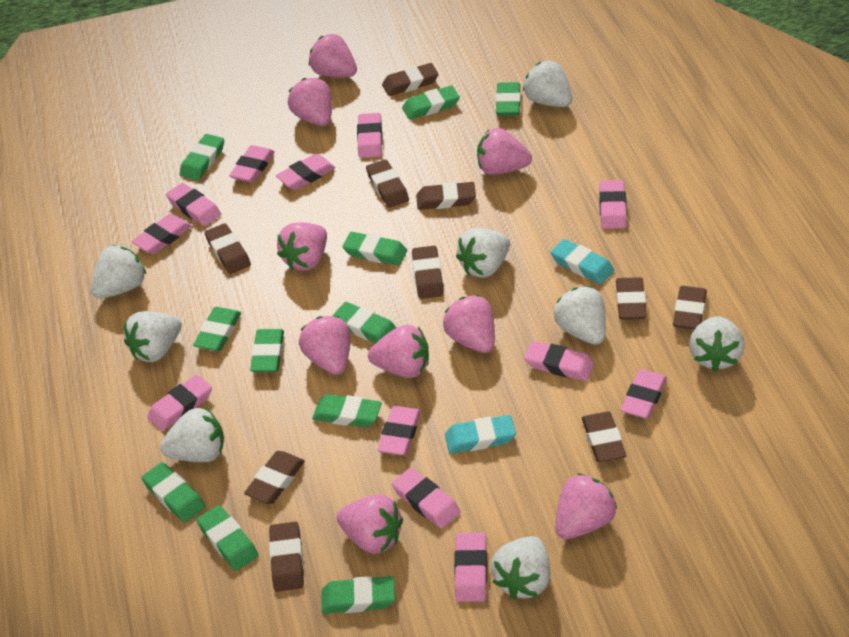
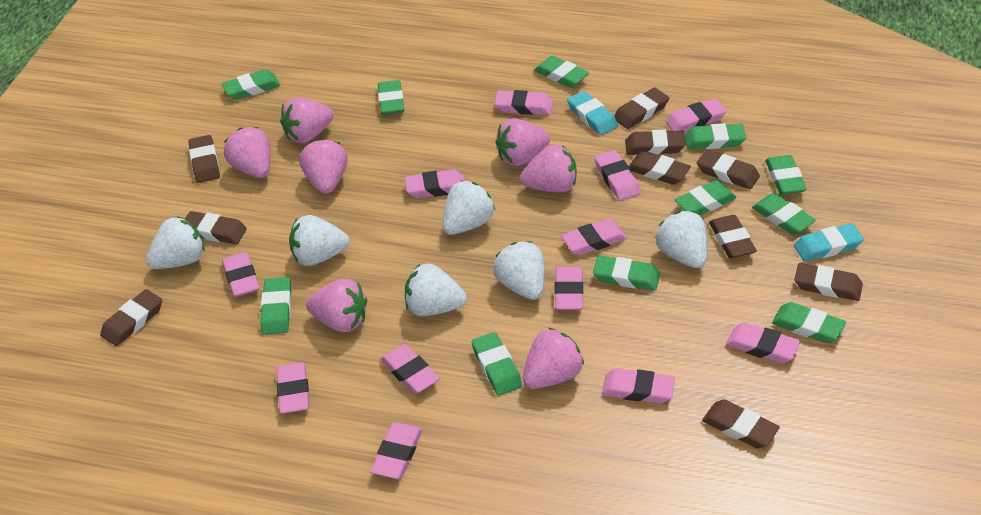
pink strawberry: 9 -> 7
white strawberry: 8 -> 6

